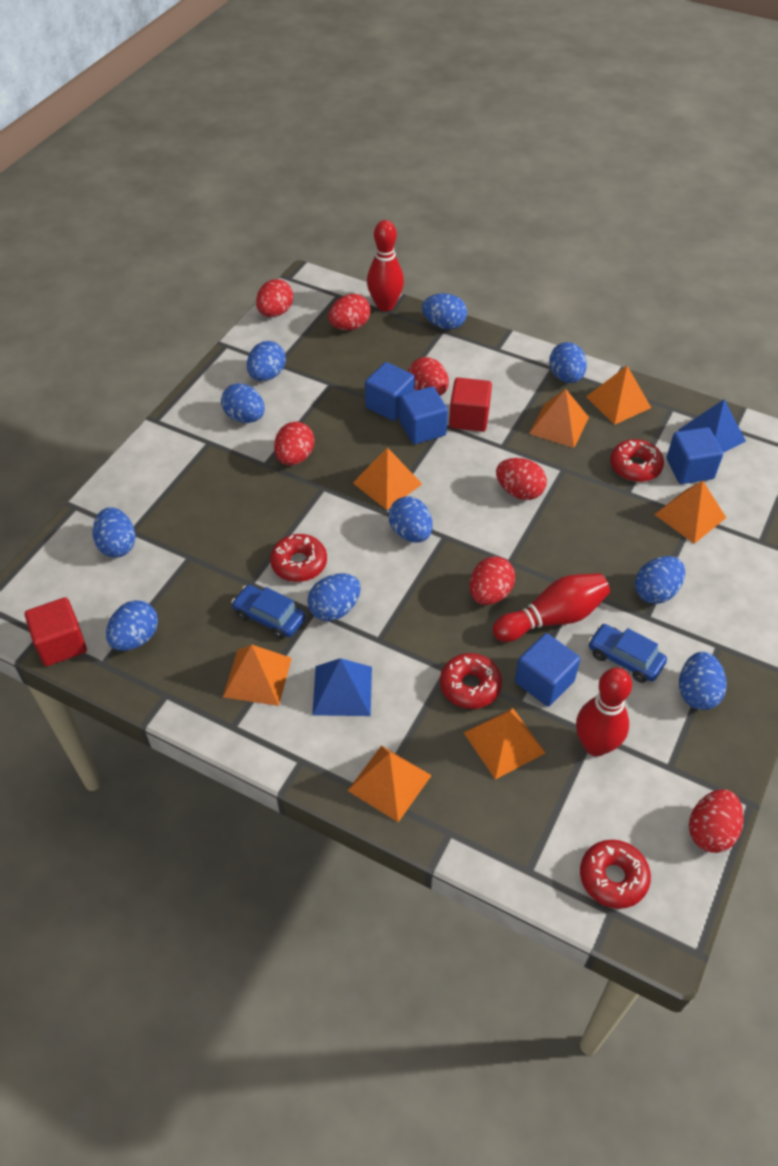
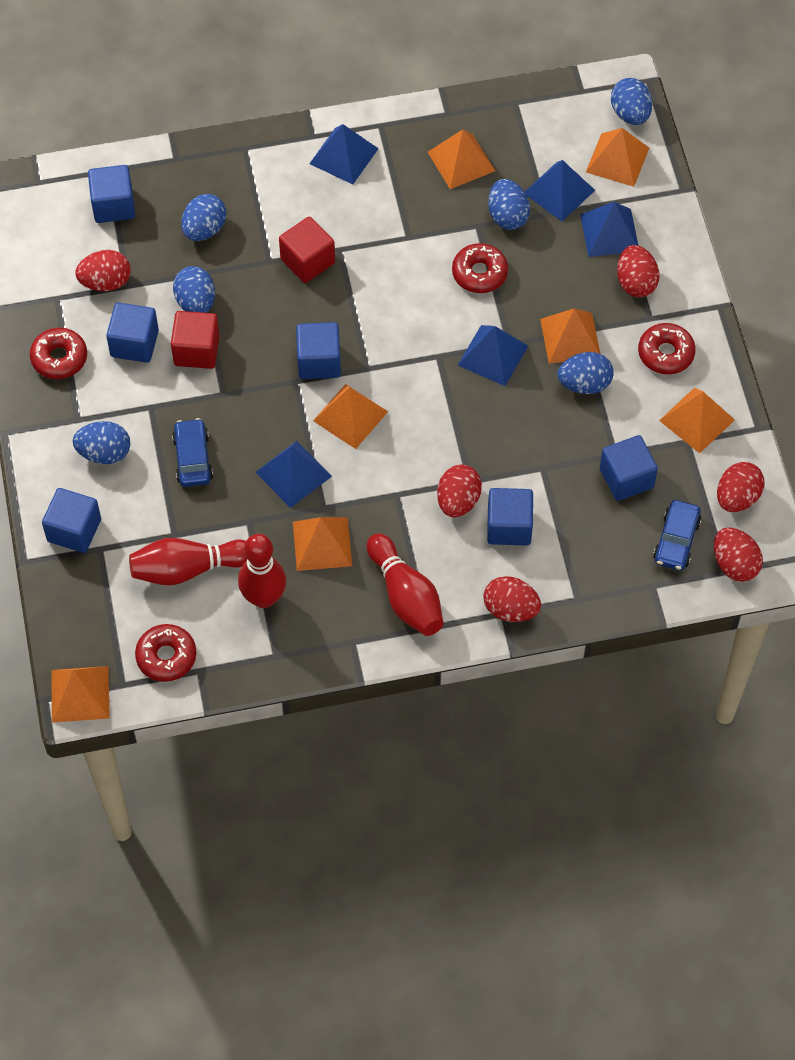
blue cube: 4 -> 6
blue egg: 10 -> 6
blue pyramid: 2 -> 5
red egg: 7 -> 6

